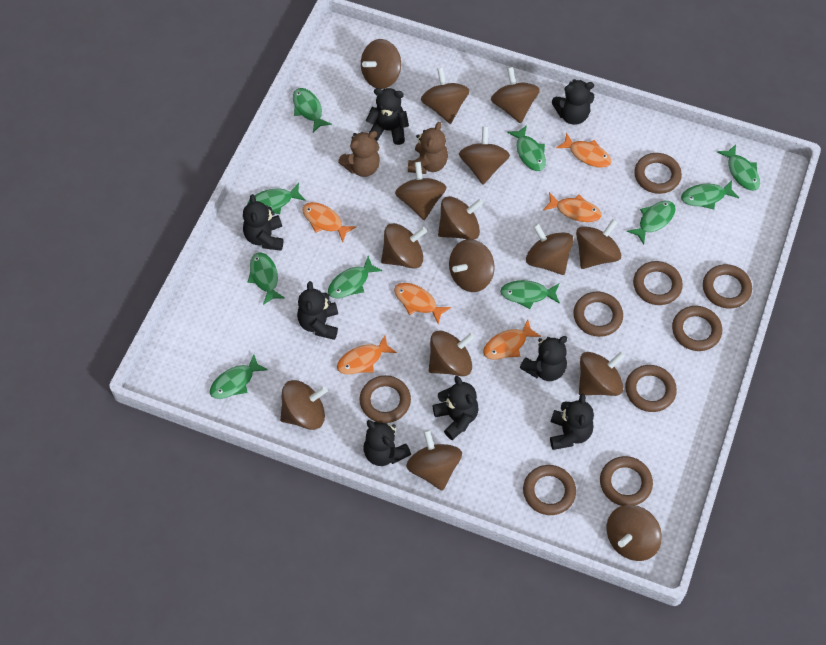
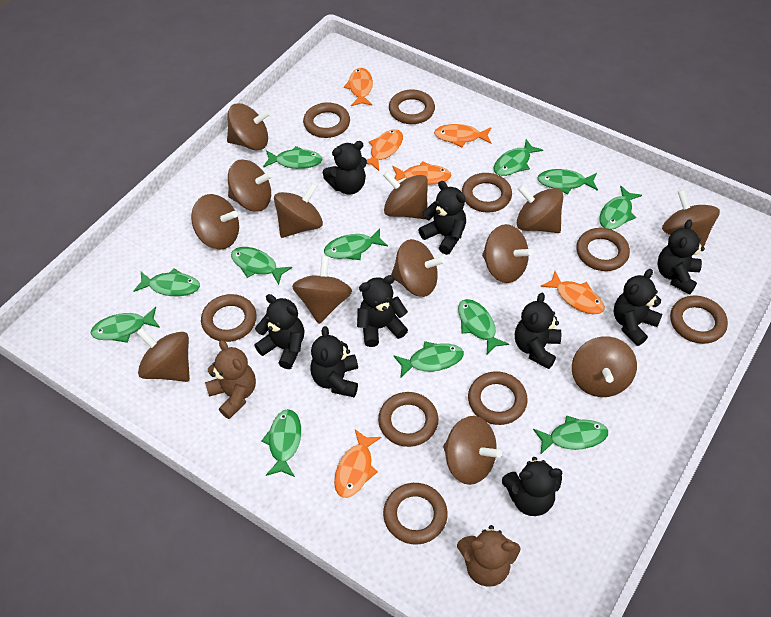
black teddy bear: 8 -> 9
brown spinning top: 15 -> 13
green fish: 10 -> 12

